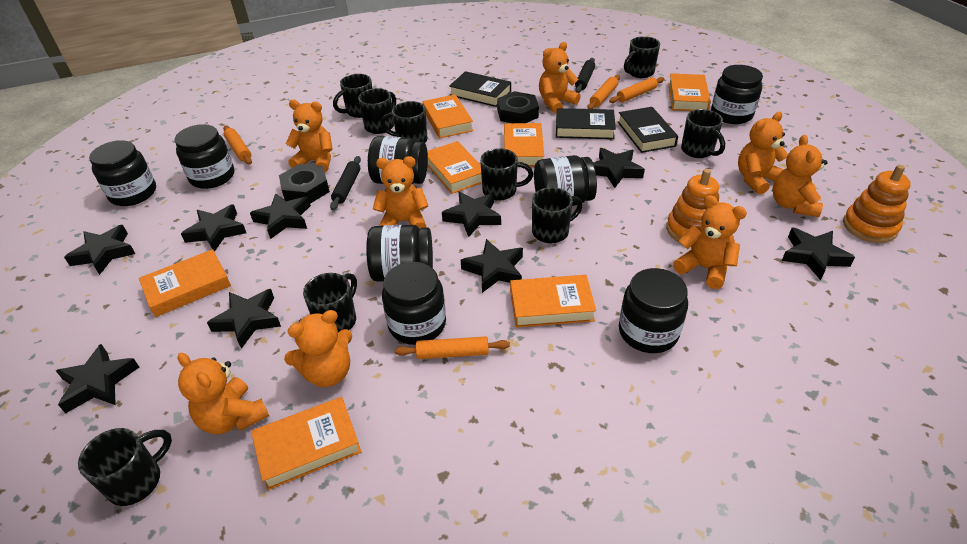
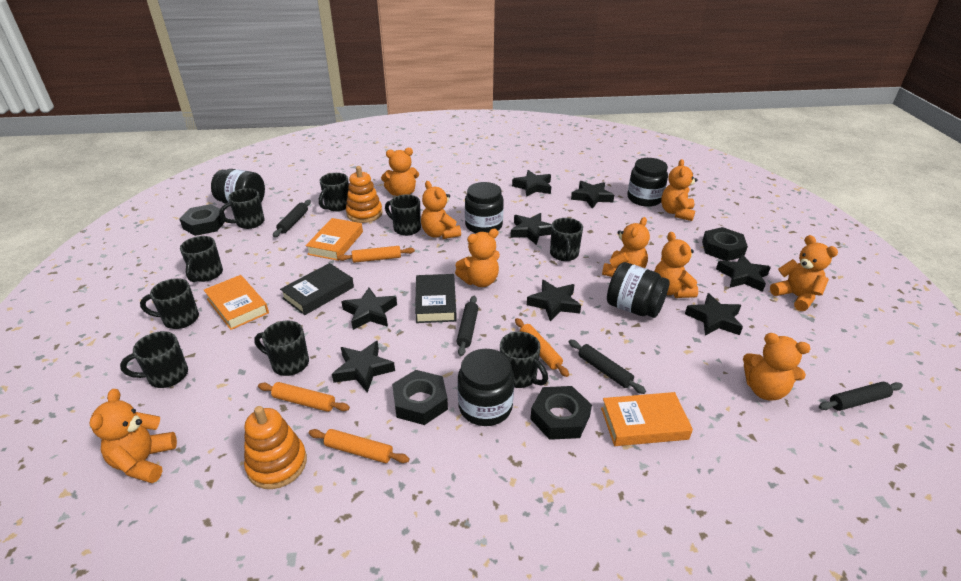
black book: 3 -> 2
black jar: 8 -> 5
black nut: 2 -> 4
black rolling pin: 2 -> 4
black star: 9 -> 8
orange book: 7 -> 3
orange teddy bear: 8 -> 9

